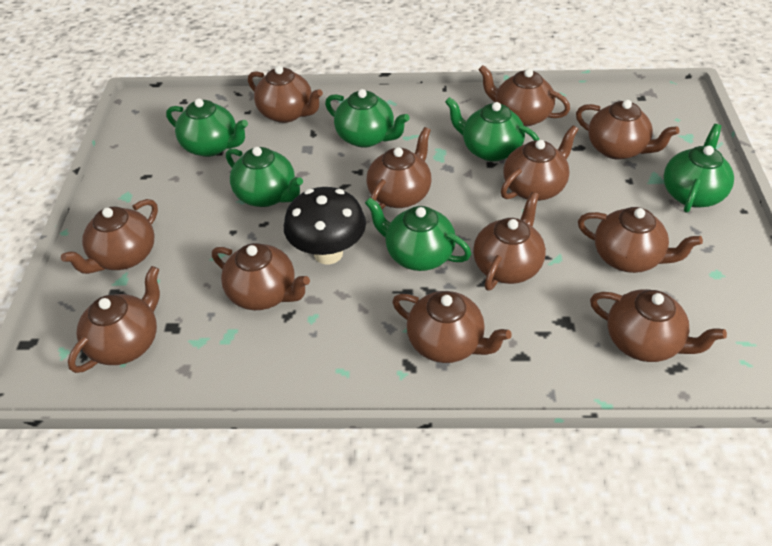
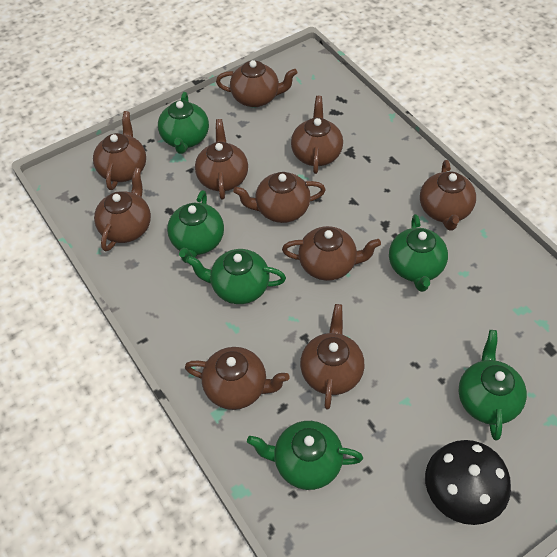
brown teapot: 12 -> 10

